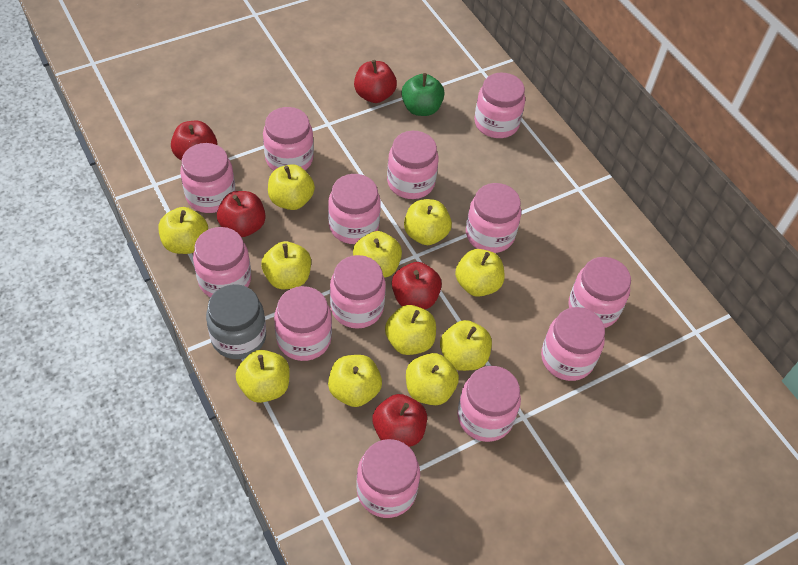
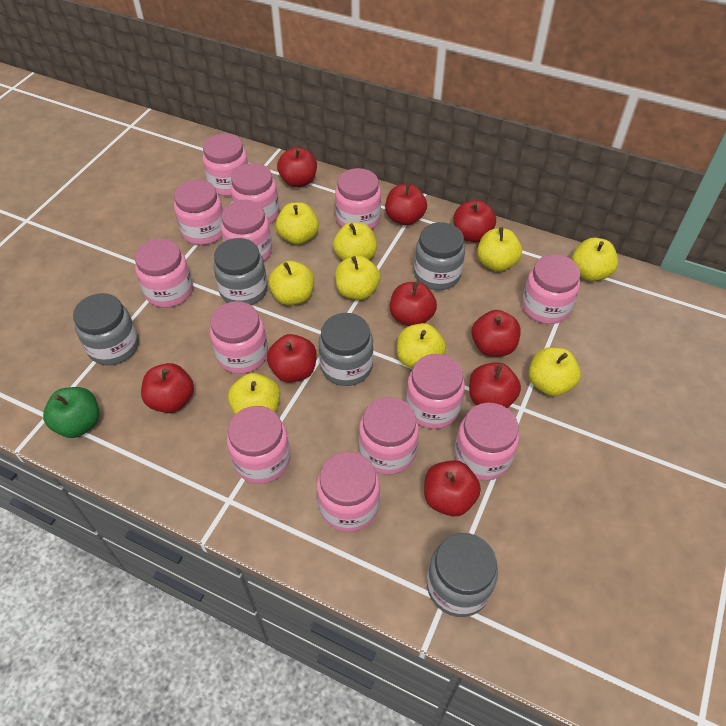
grey jar: 1 -> 5
red apple: 5 -> 9
yellow apple: 11 -> 9

